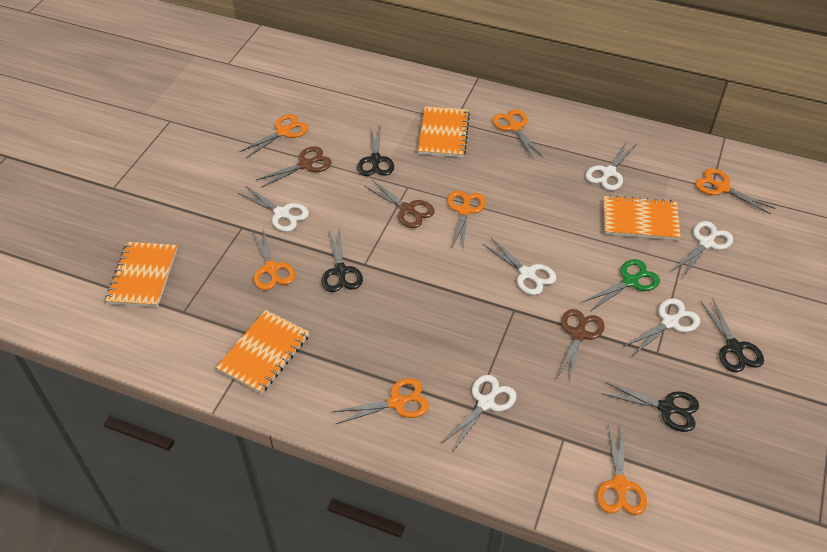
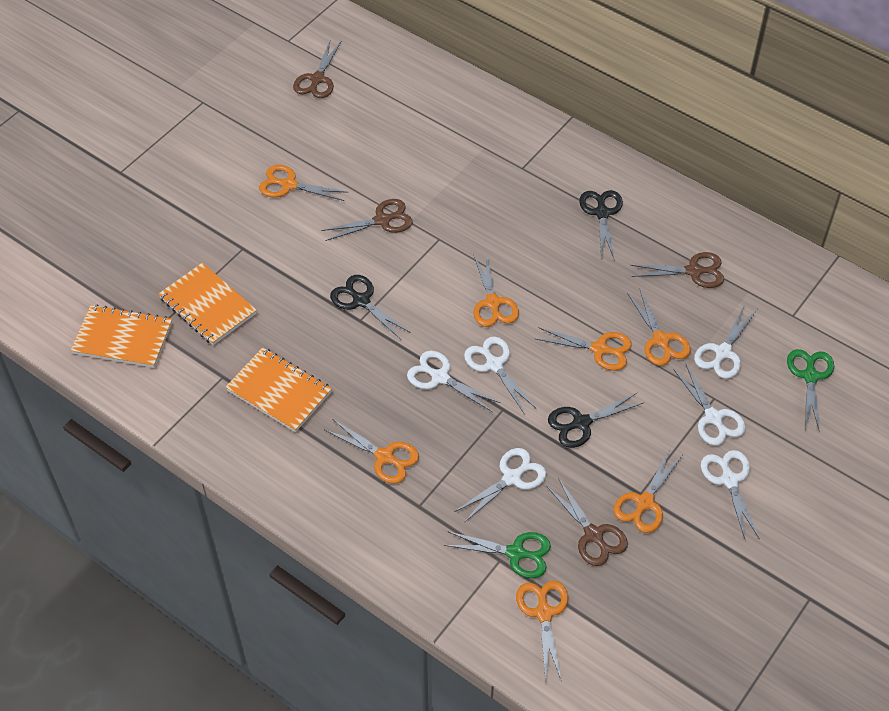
black scissors: 4 -> 3
brown scissors: 3 -> 4
green scissors: 1 -> 2
orange notebook: 4 -> 3

